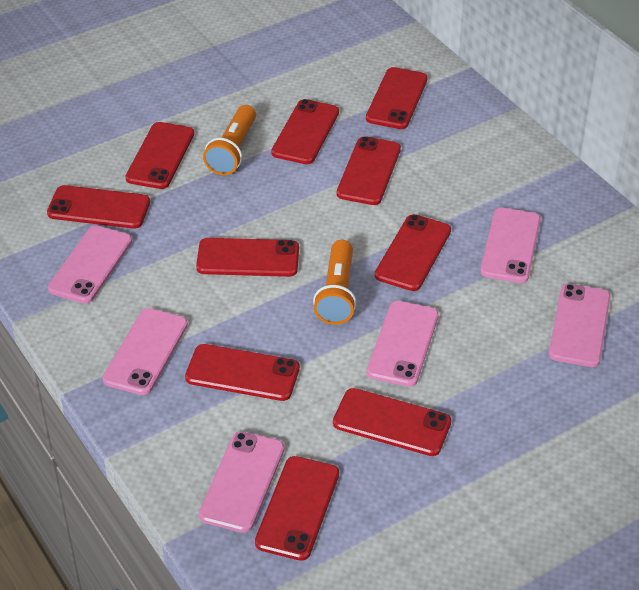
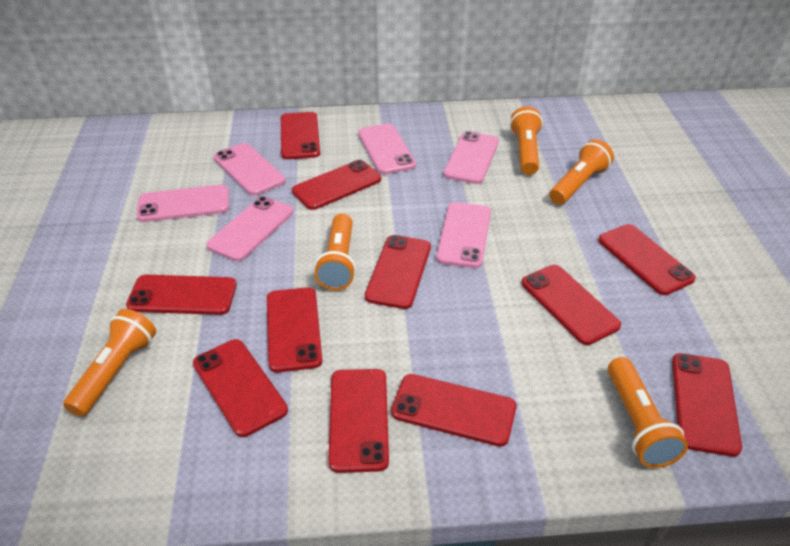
orange flashlight: 2 -> 5
red phone: 10 -> 11

